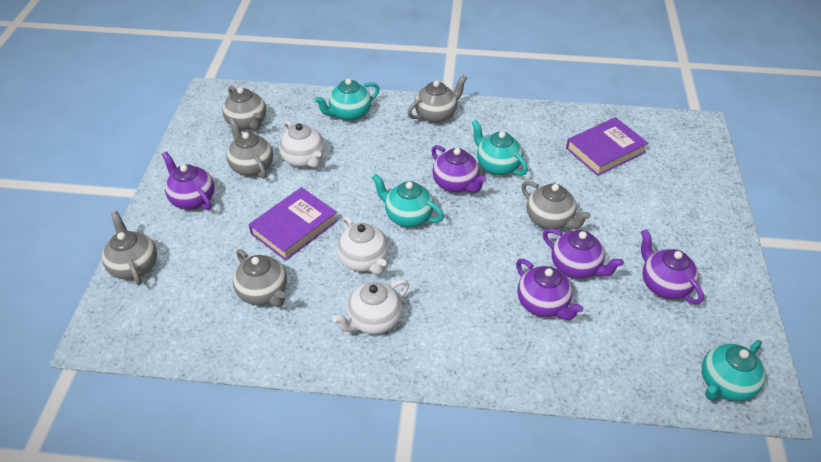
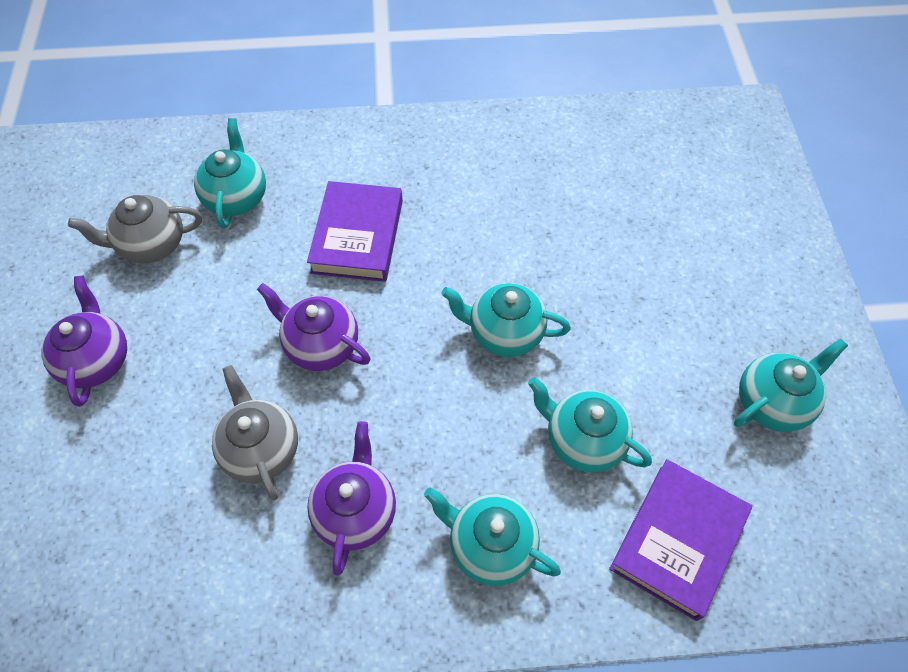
grey teapot: 6 -> 2
purple teapot: 5 -> 3
turquoise teapot: 4 -> 5
white teapot: 3 -> 0

